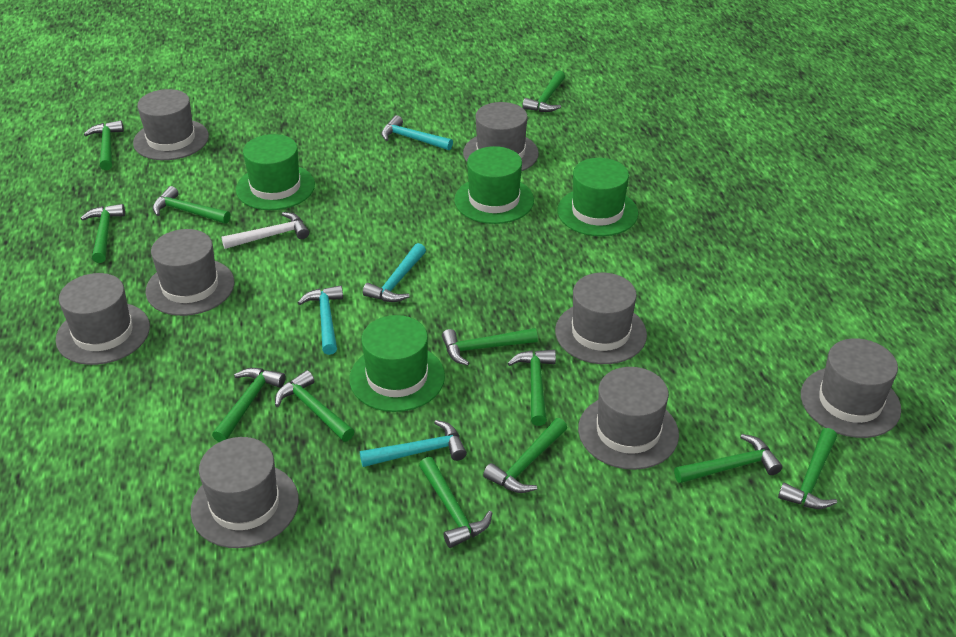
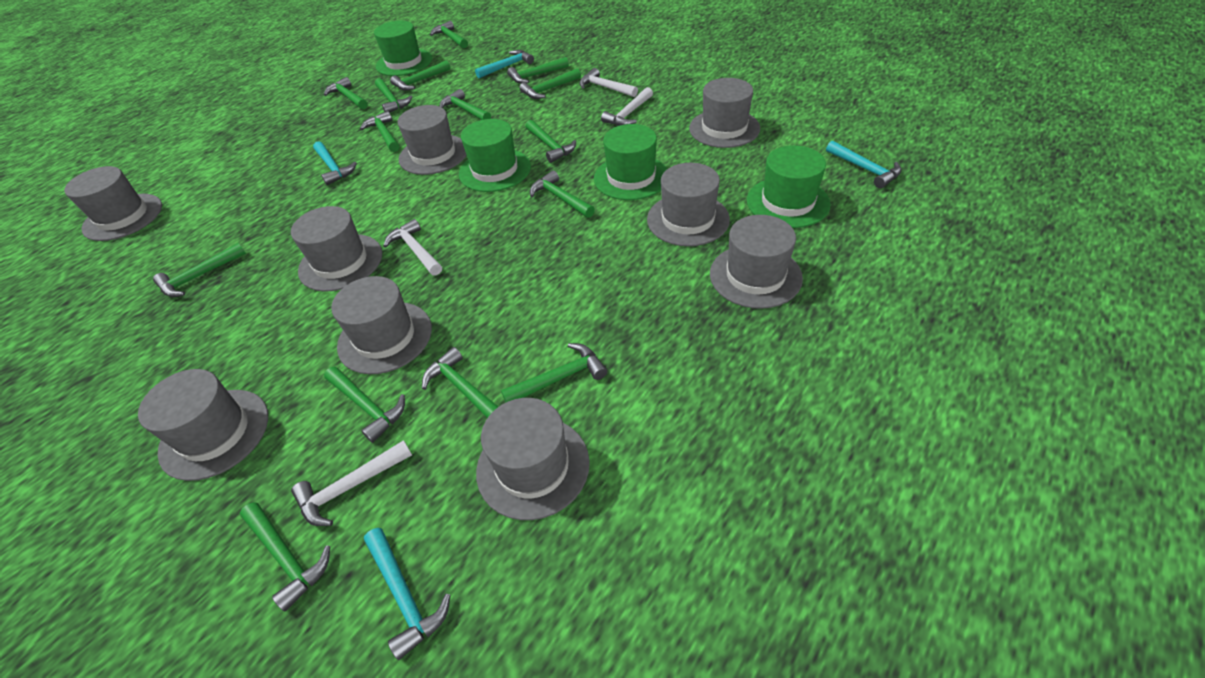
green hammer: 12 -> 15
grey hat: 8 -> 9
white hammer: 1 -> 4

